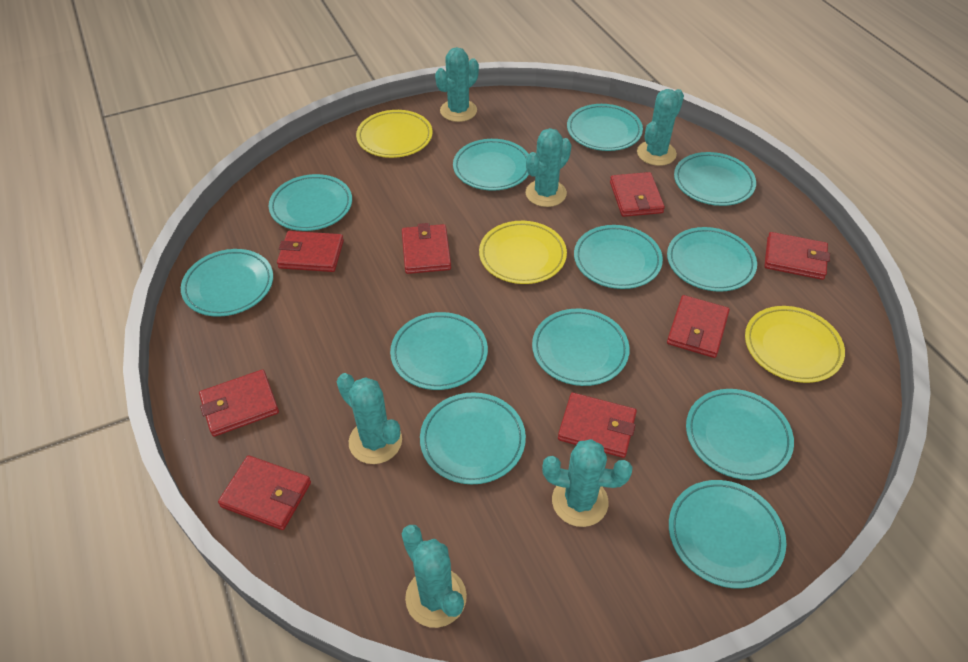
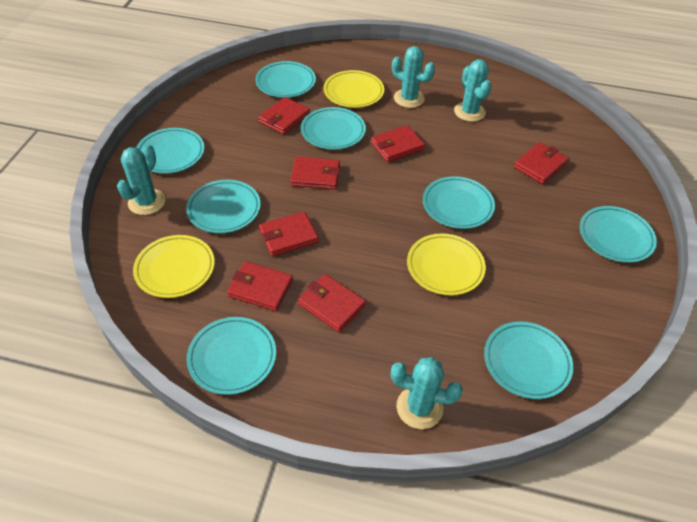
red wallet: 8 -> 7
turquoise cactus: 6 -> 4
turquoise plate: 12 -> 8

